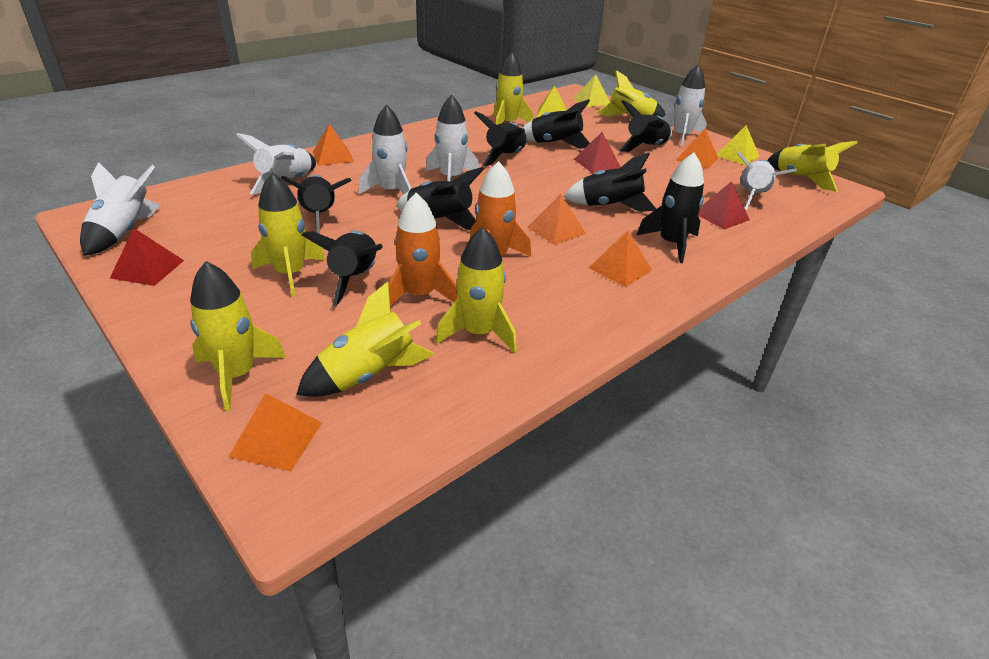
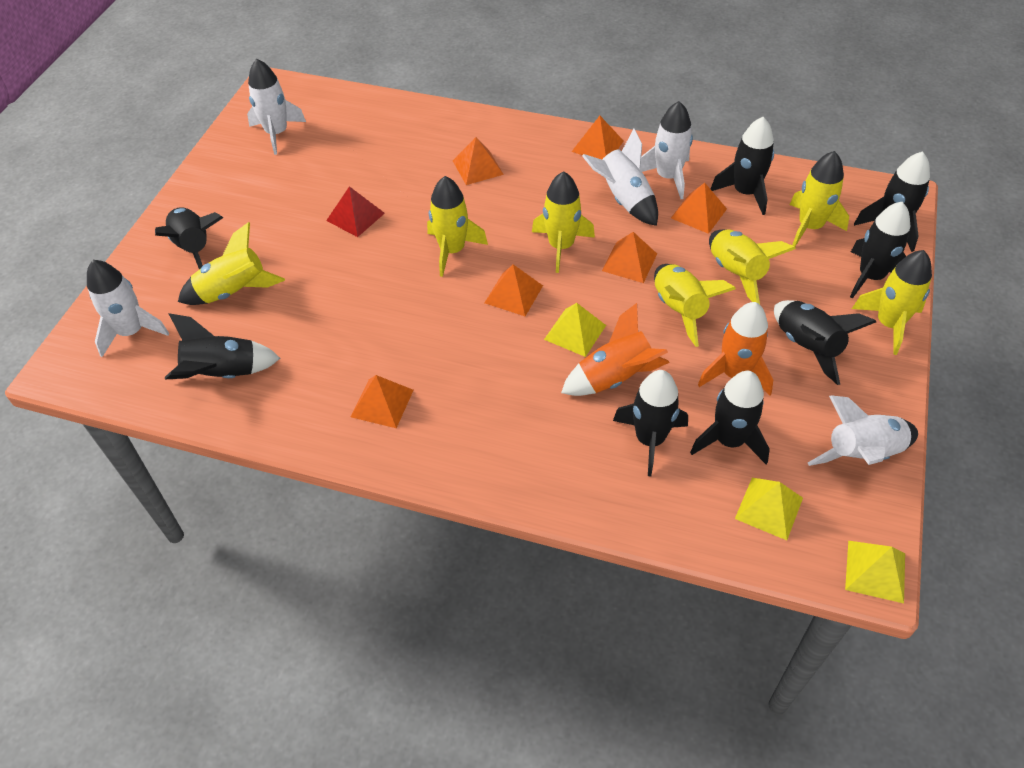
orange pyramid: 5 -> 6
red pyramid: 3 -> 1
white rocket: 6 -> 5

